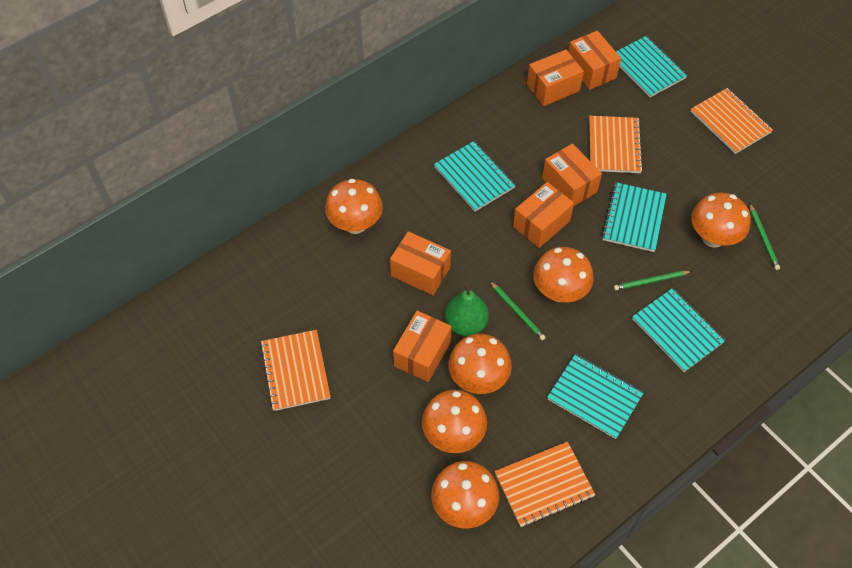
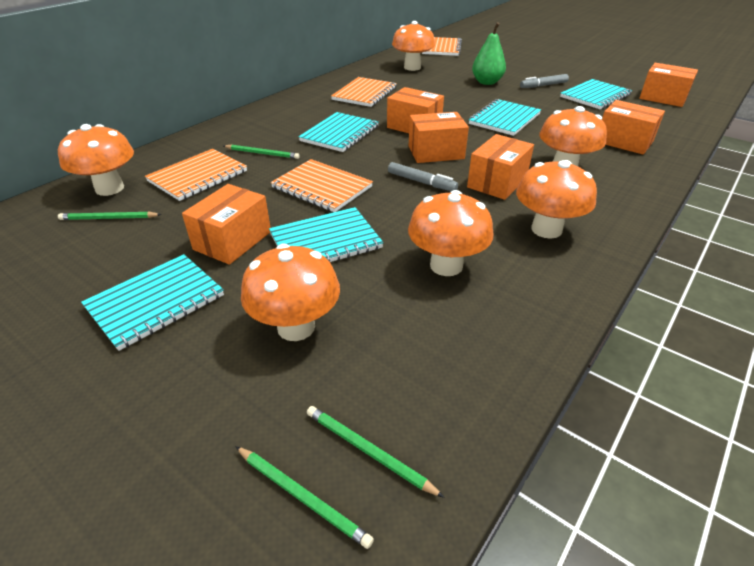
green pencil: 3 -> 4
grey marker: 0 -> 2

